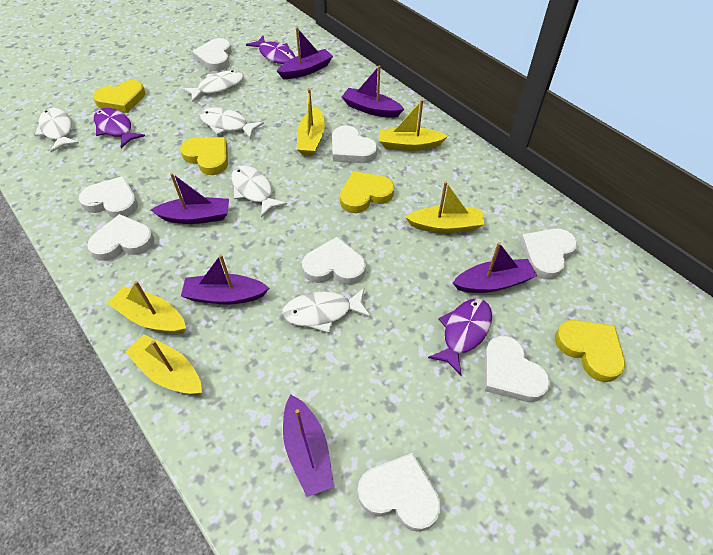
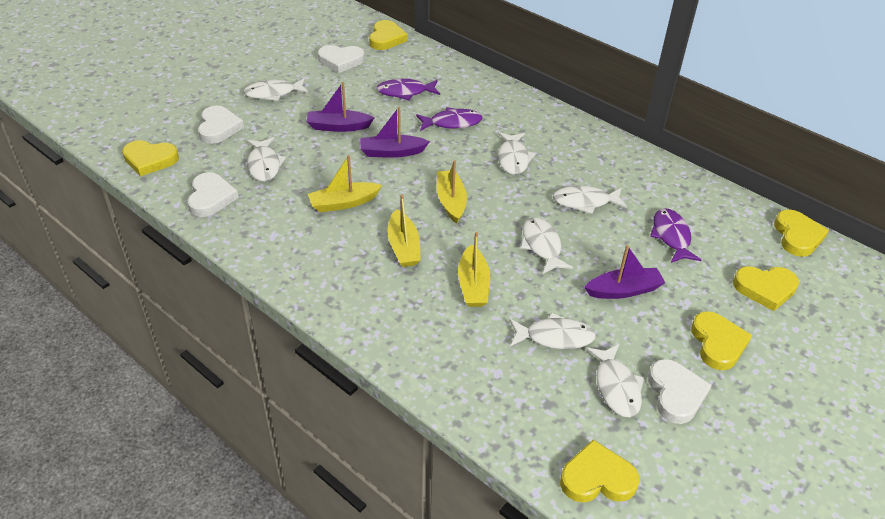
purple boat: 6 -> 3
white fish: 5 -> 7
white heart: 8 -> 4
yellow boat: 5 -> 4
yellow heart: 4 -> 6

